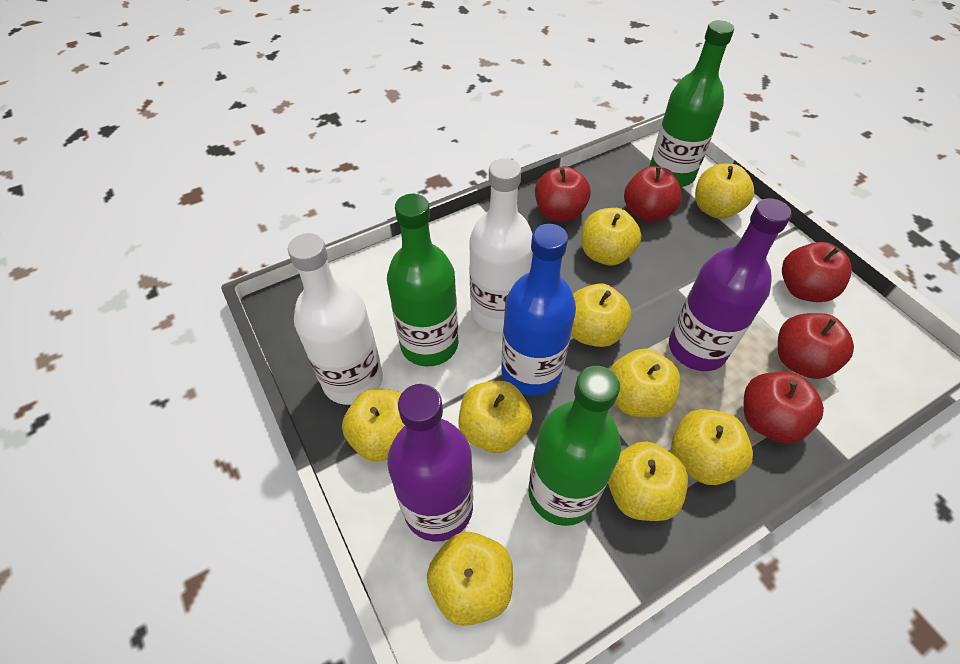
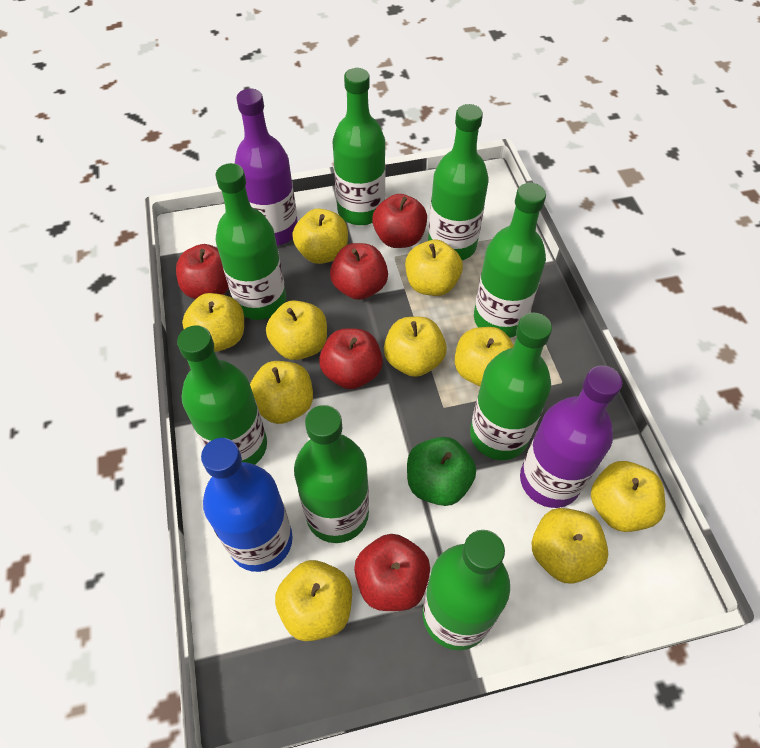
green apple: 0 -> 1
green bottle: 3 -> 8
white bottle: 2 -> 0
yellow apple: 9 -> 10

